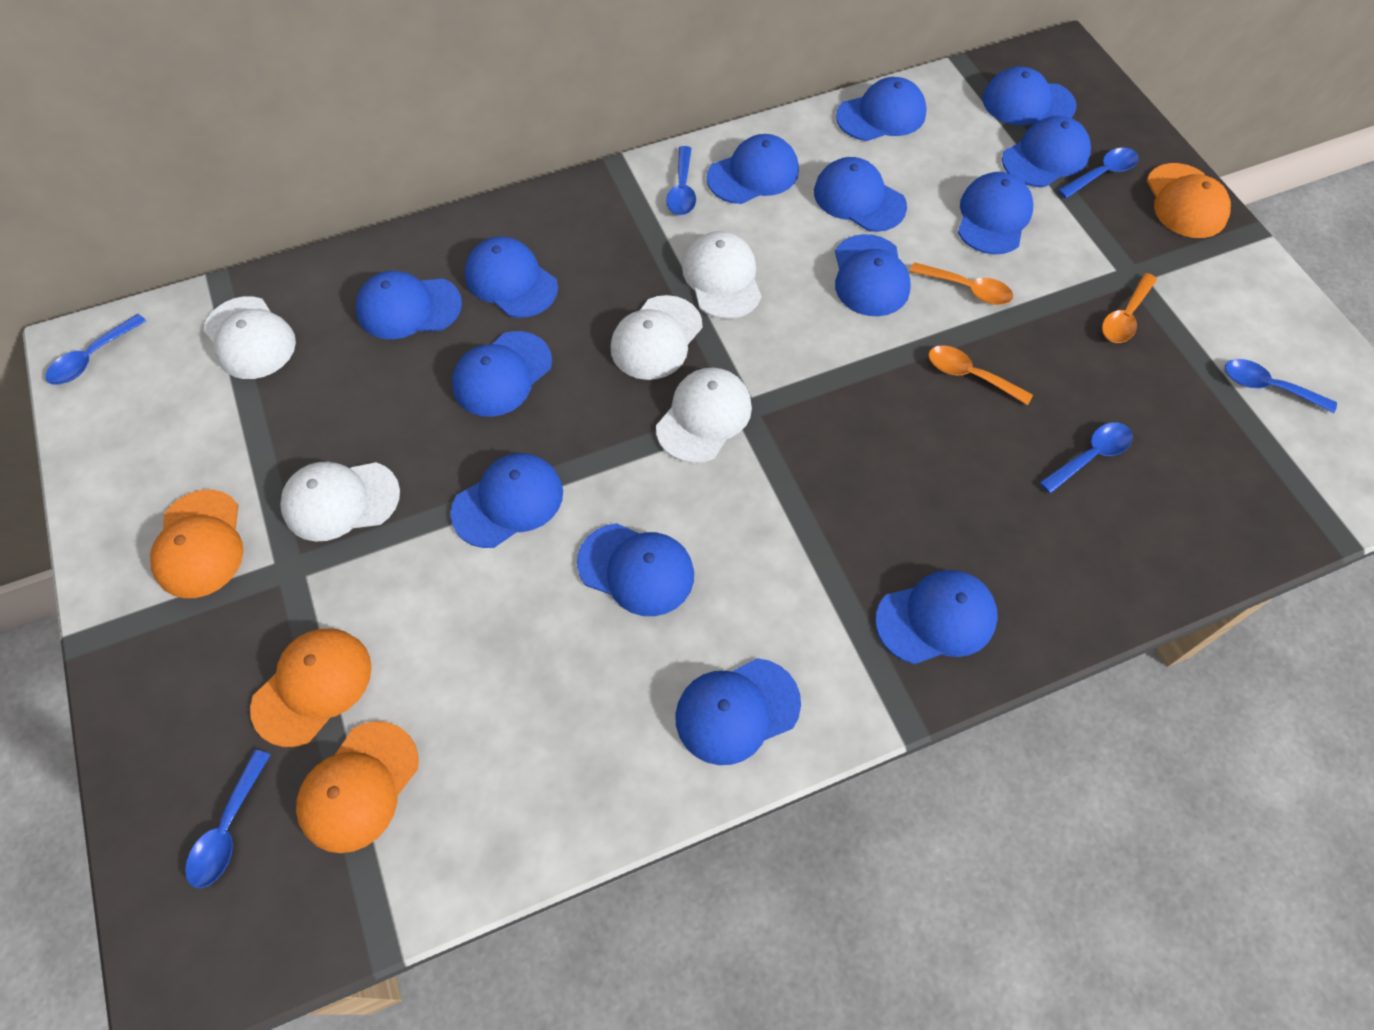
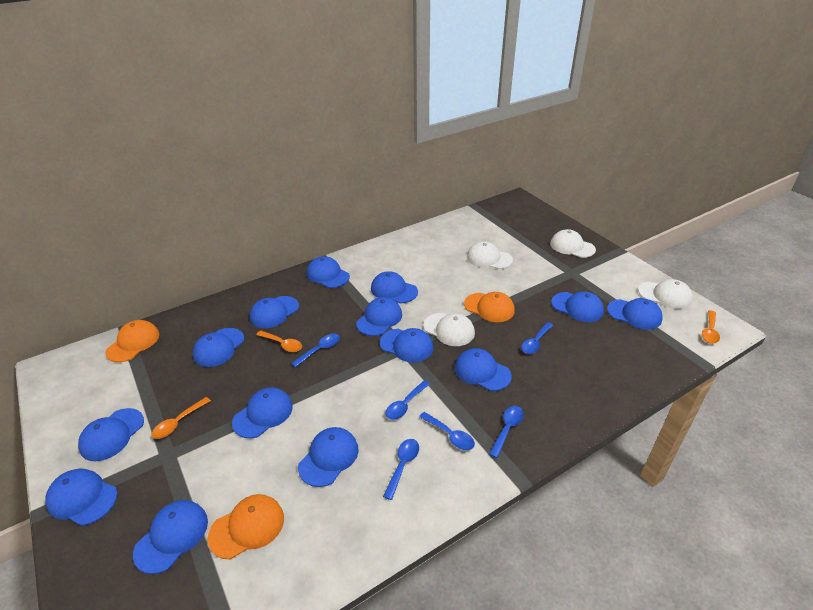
orange cap: 4 -> 3
white cap: 5 -> 4

